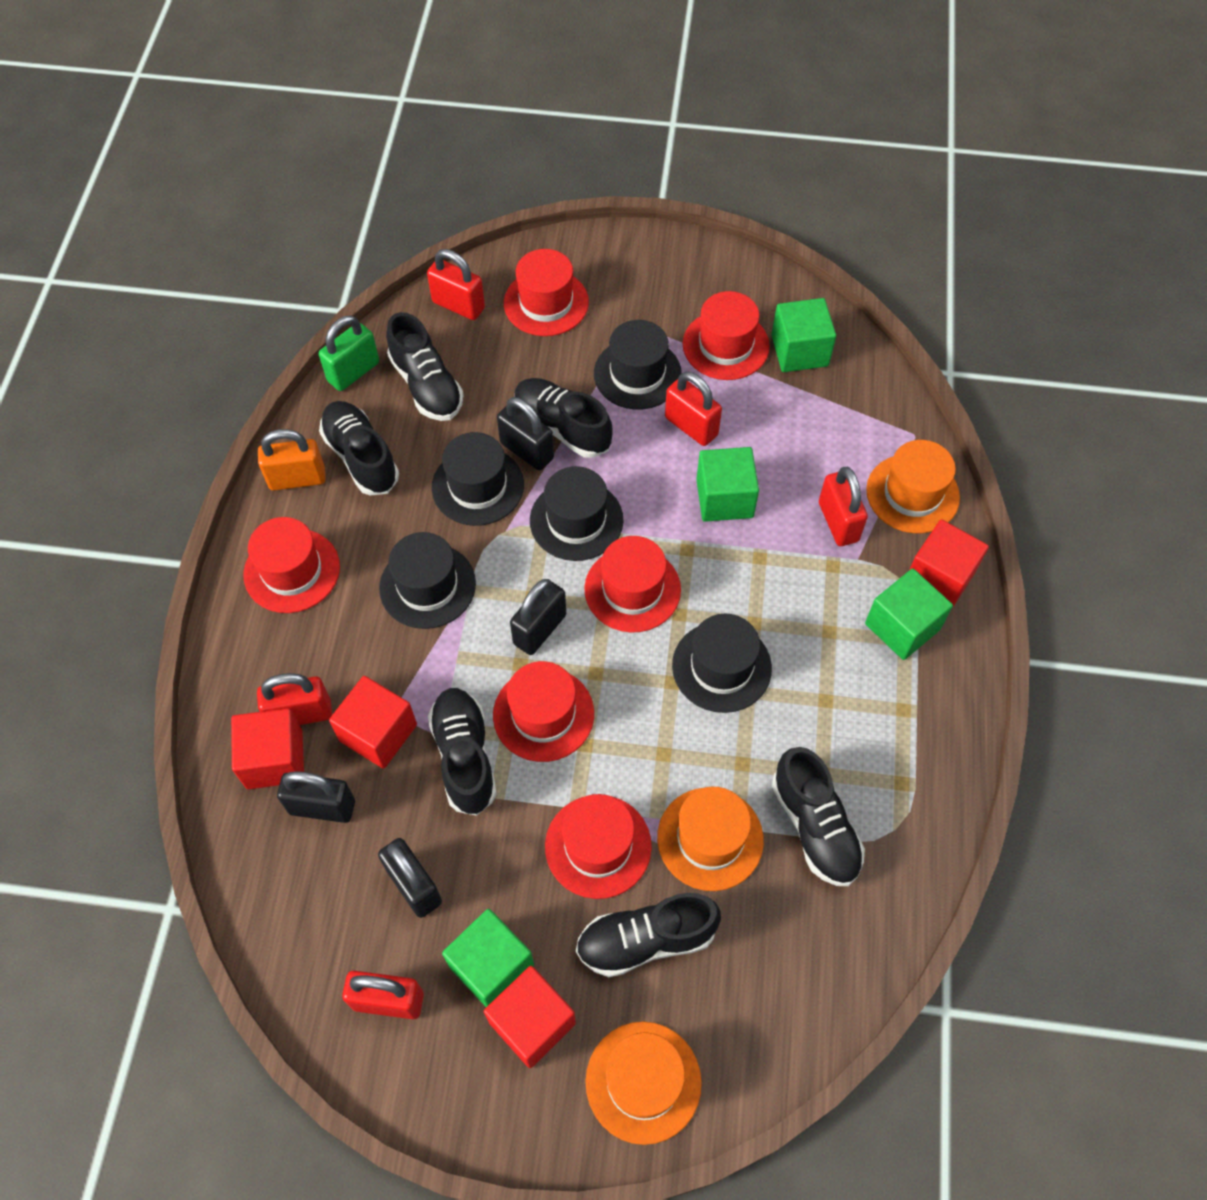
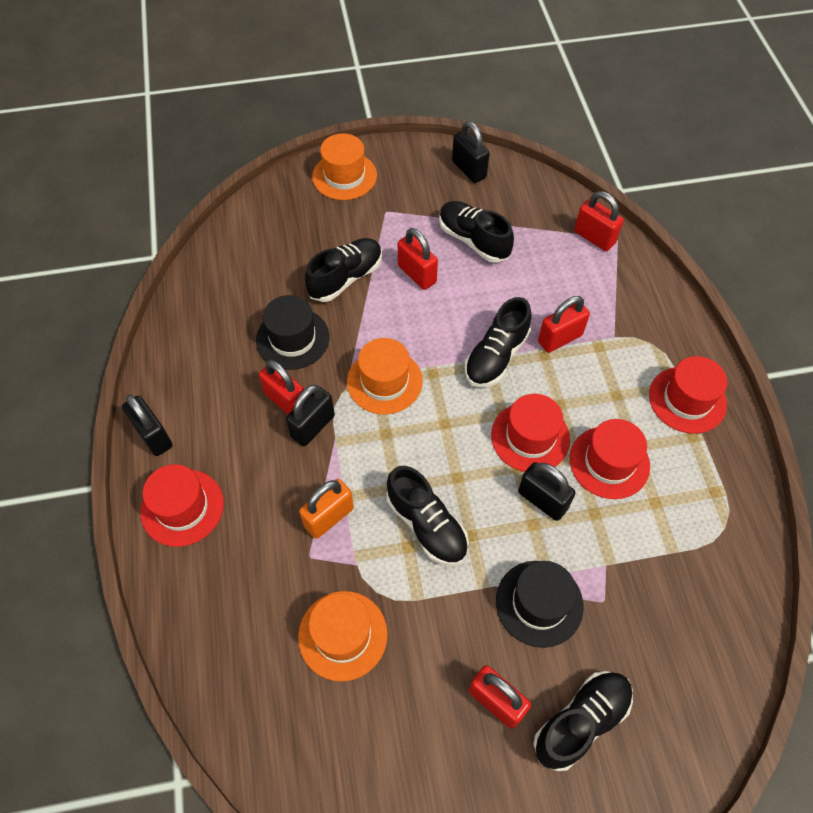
black hat: 5 -> 2
black shoe: 6 -> 5
green cube: 4 -> 0
green padlock: 1 -> 0
red cube: 4 -> 0
red hat: 6 -> 4

